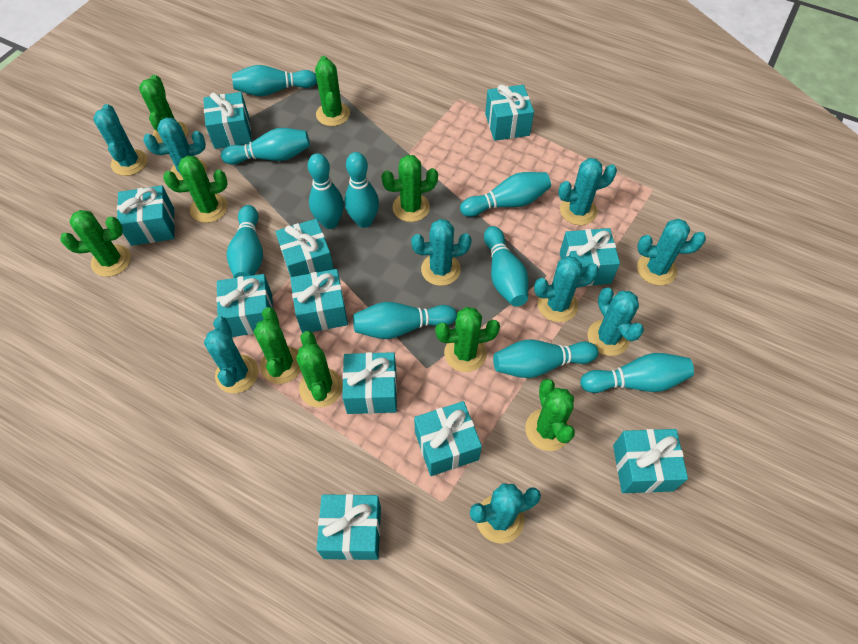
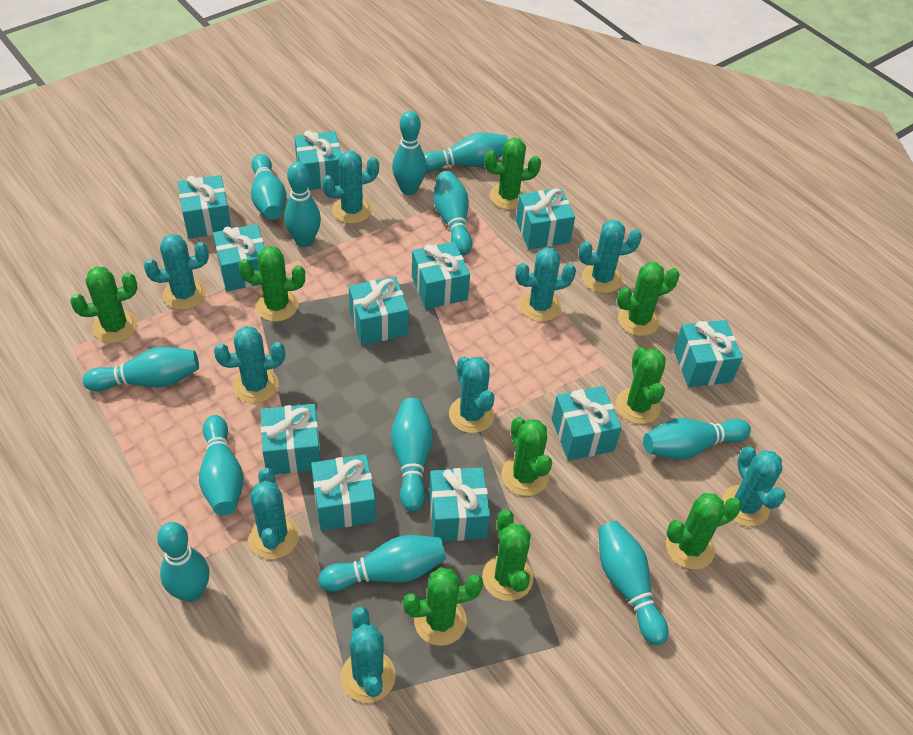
turquoise bowling pin: 10 -> 12

